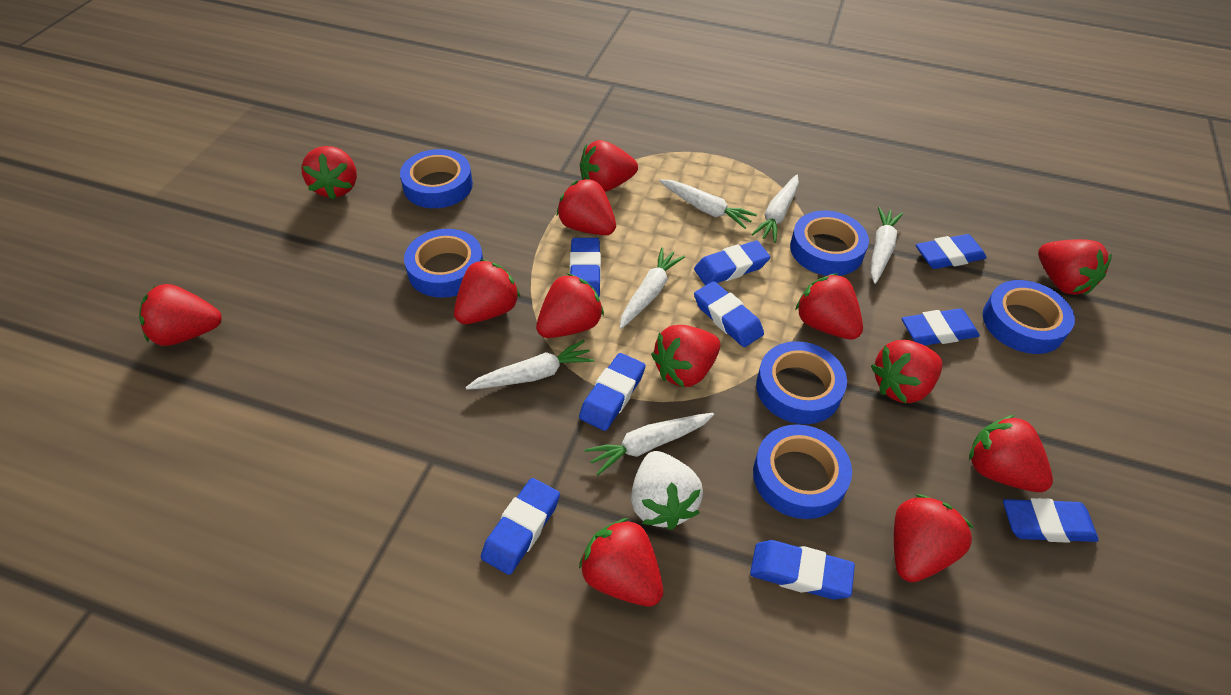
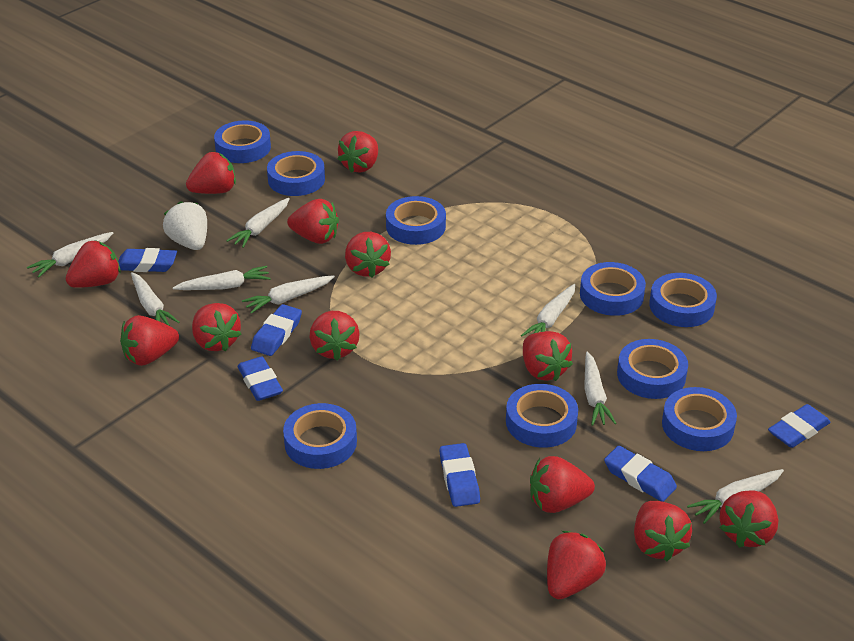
blue eraser: 9 -> 6
blue tape: 6 -> 9
white carrot: 6 -> 8

